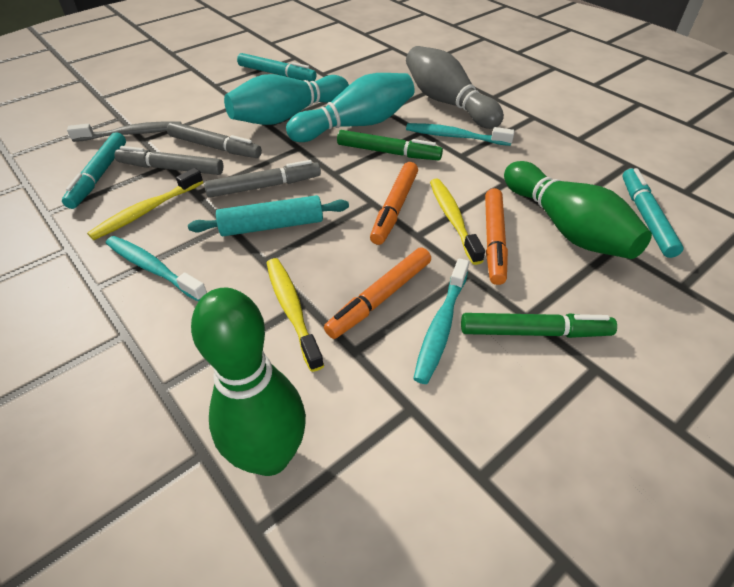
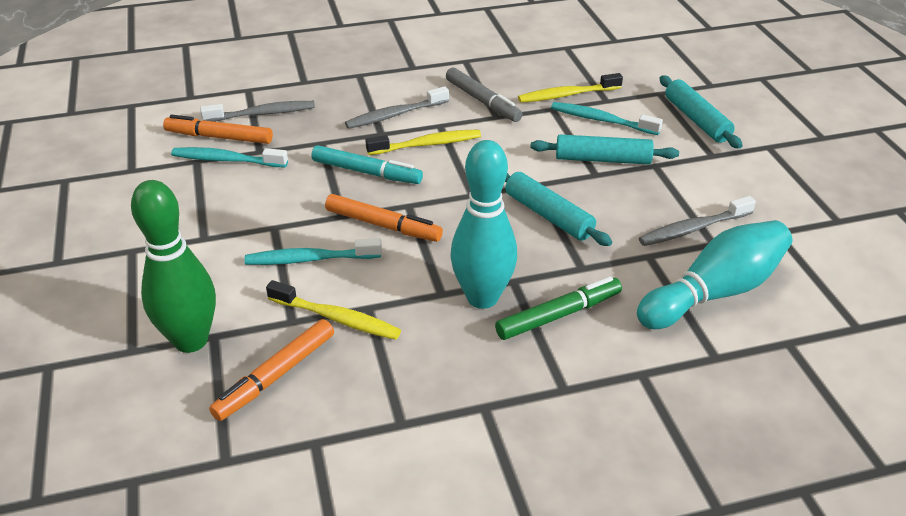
green bowling pin: 2 -> 1
green marker: 2 -> 1
grey bowling pin: 1 -> 0
grey marker: 3 -> 1
grey toothbrush: 1 -> 3
turquoise marker: 3 -> 1
turquoise rolling pin: 1 -> 3

